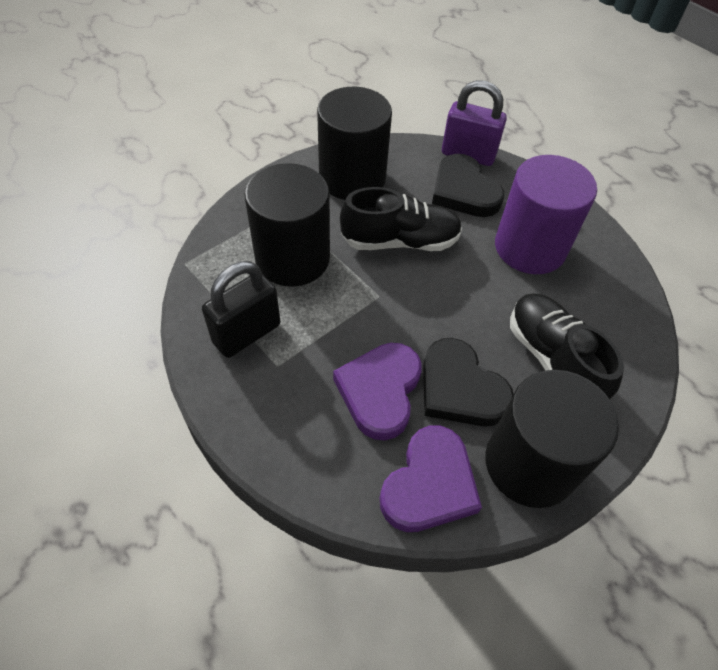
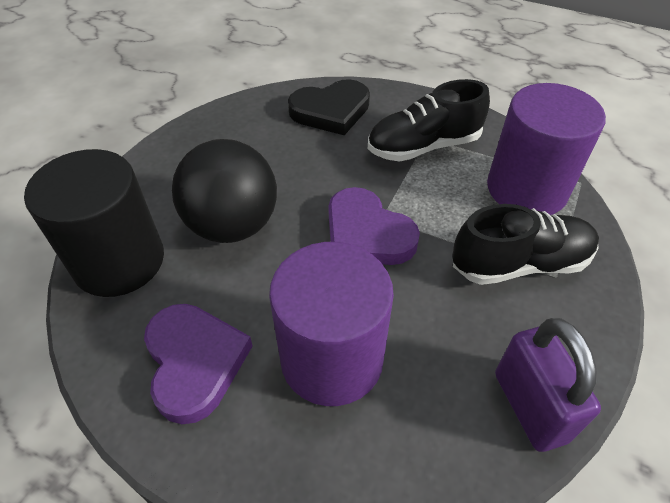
black ball: 0 -> 1
black cylinder: 3 -> 1
black heart: 2 -> 1
black padlock: 1 -> 0
purple cylinder: 1 -> 2

